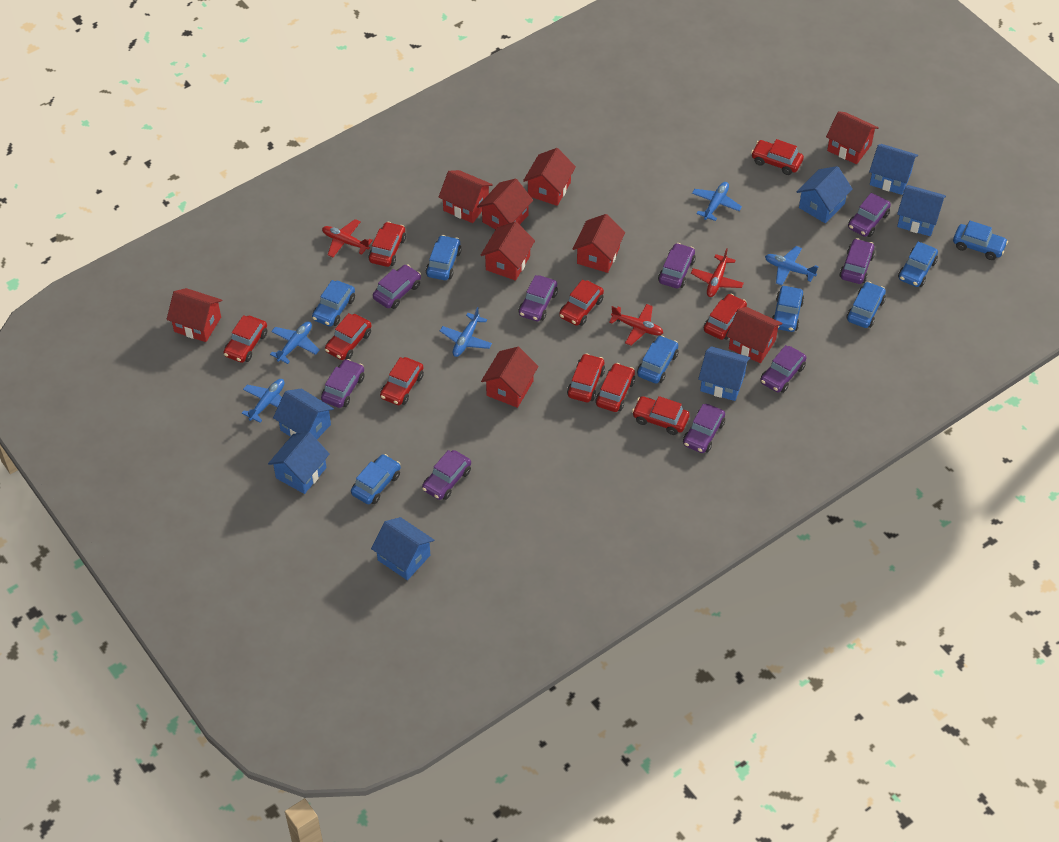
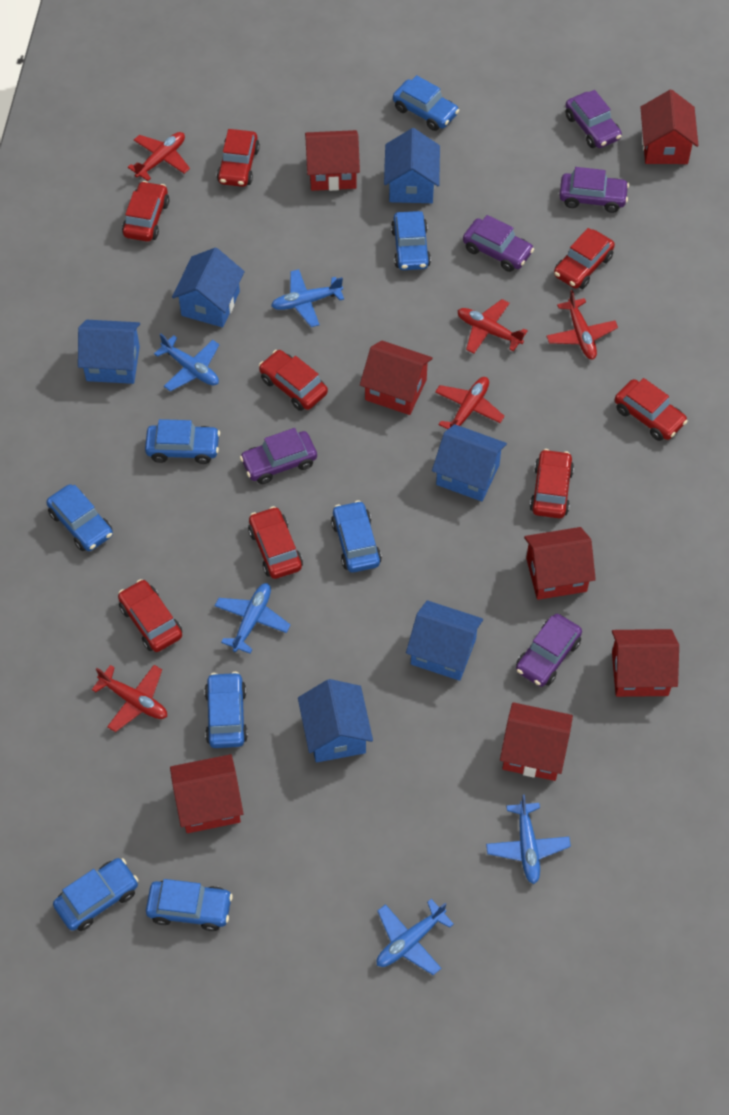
blue house: 7 -> 6
purple car: 9 -> 5
red car: 10 -> 8
red house: 9 -> 7
red plane: 3 -> 5

